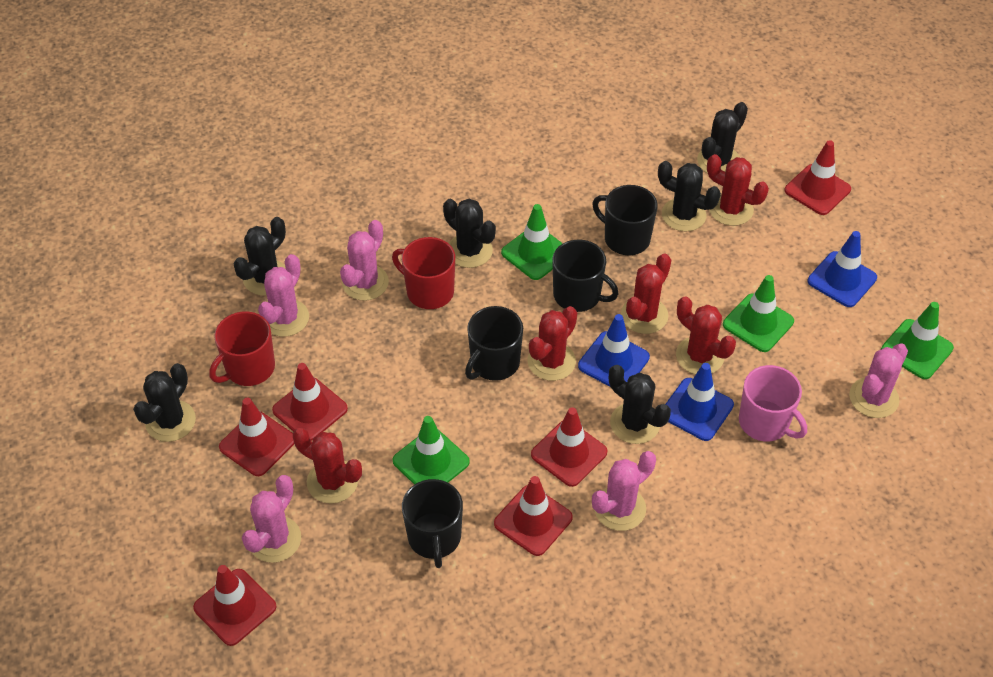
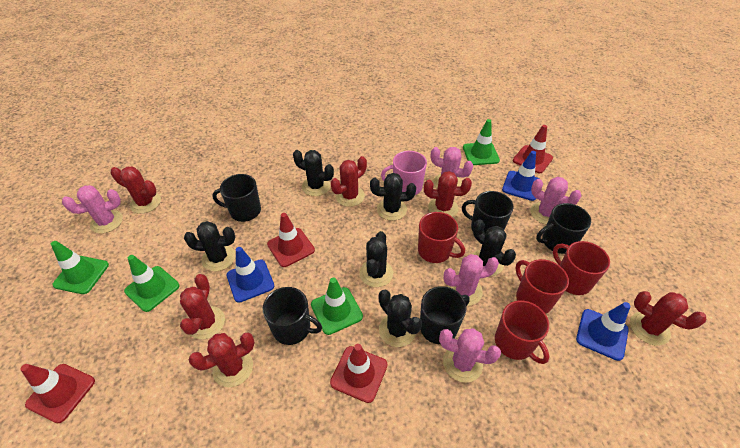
black mug: 4 -> 5
red cactus: 5 -> 6
red mug: 2 -> 4
red traffic cone: 6 -> 4

